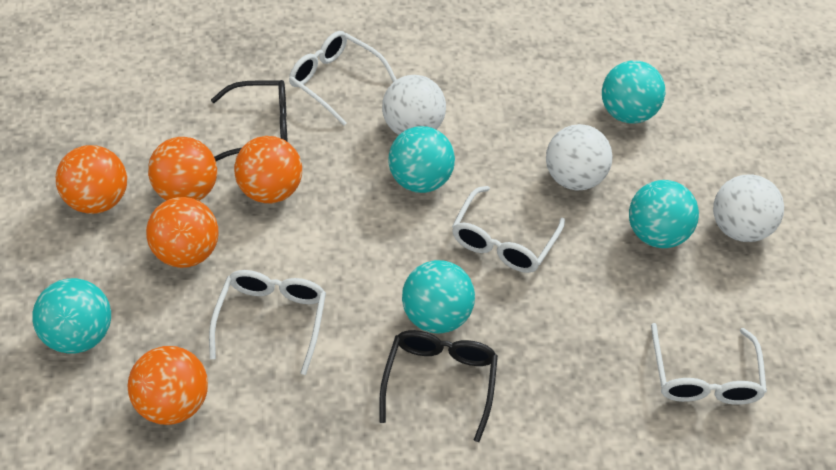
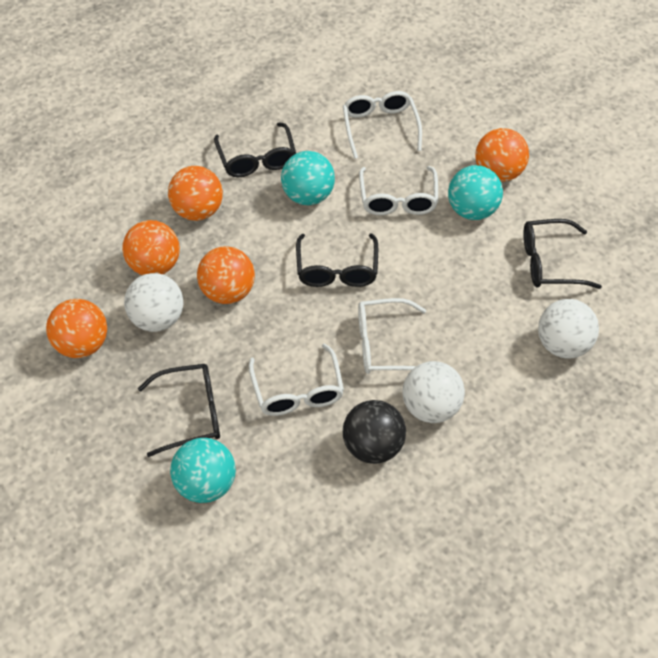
black ball: 0 -> 1
black glasses: 2 -> 4
turquoise ball: 5 -> 3

